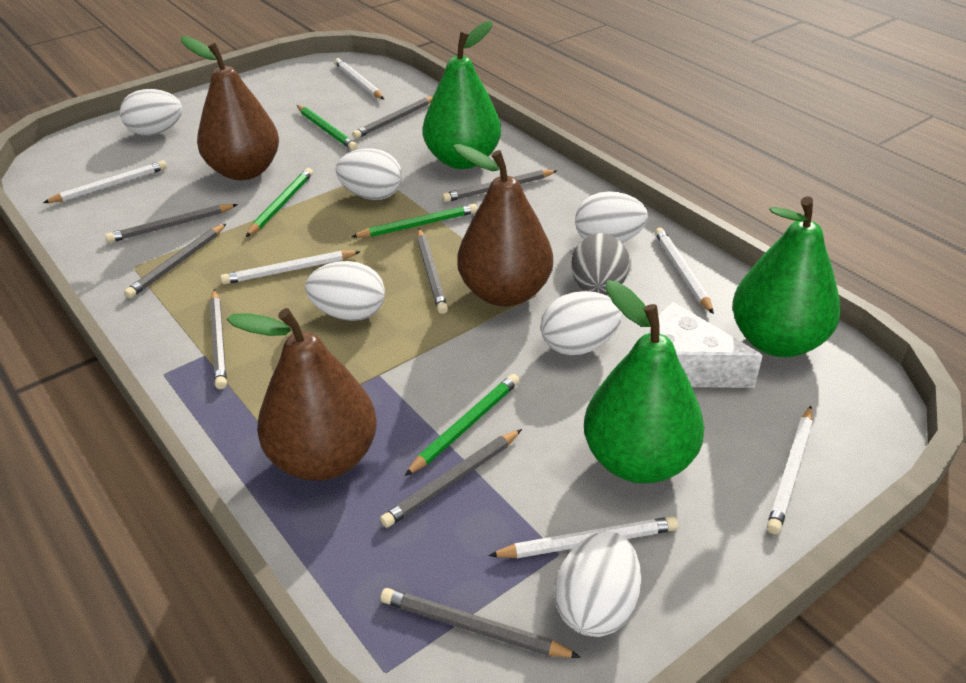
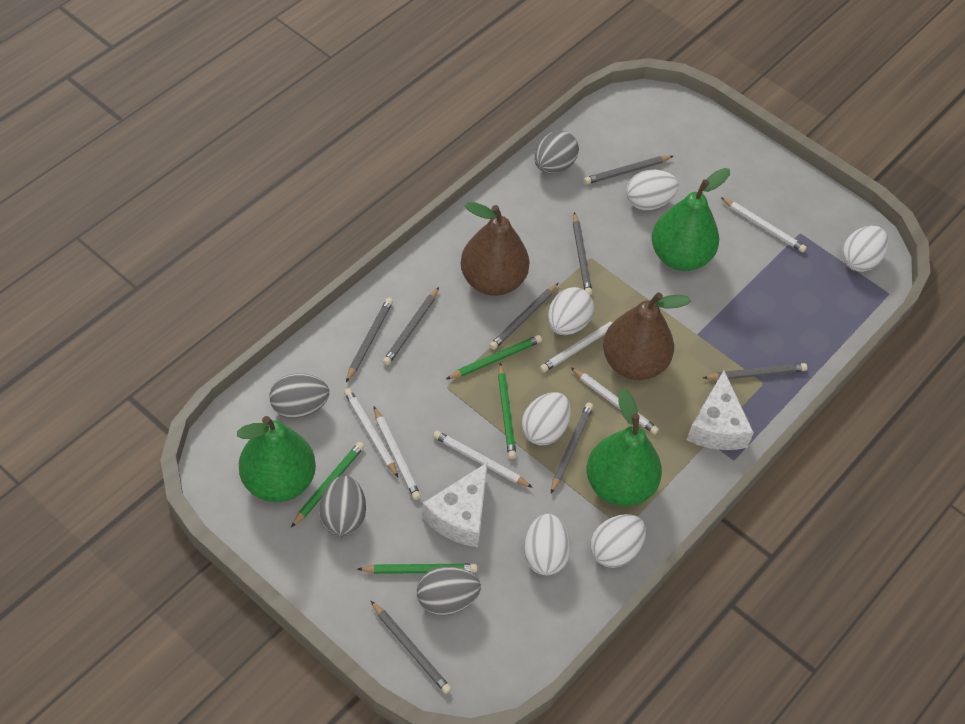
brown pear: 3 -> 2
grey egg: 1 -> 4
white cheese: 1 -> 2

